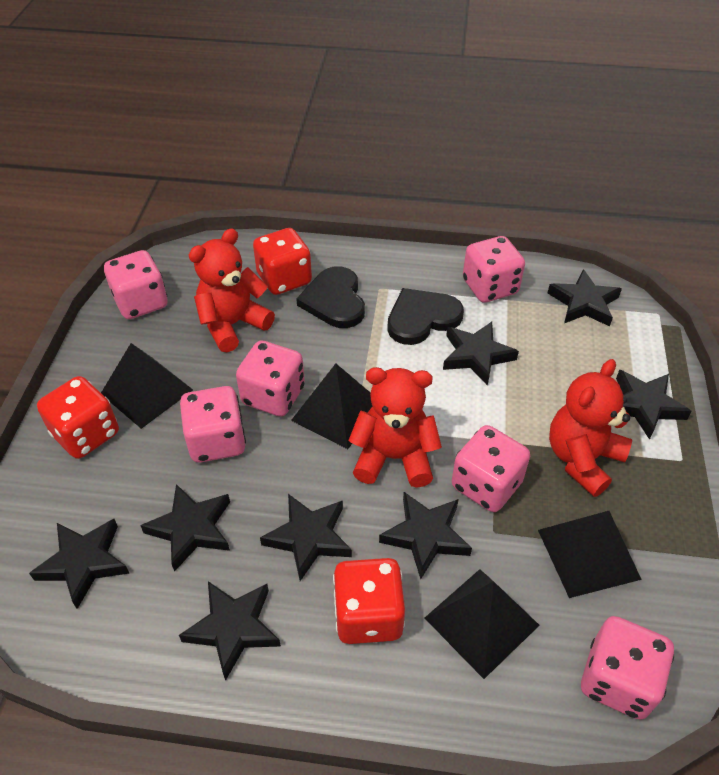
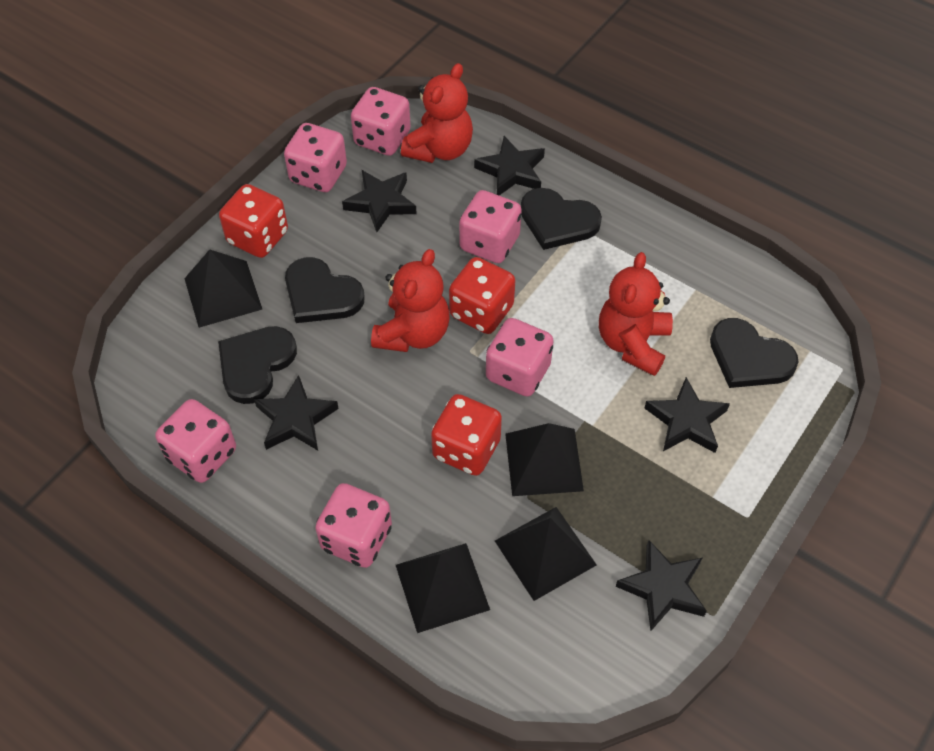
black heart: 2 -> 4
black star: 8 -> 5

